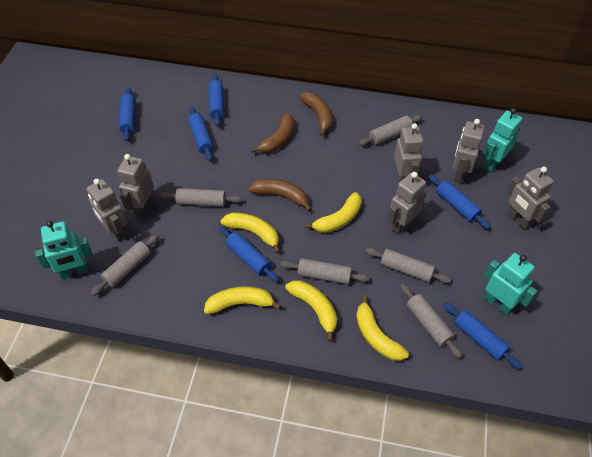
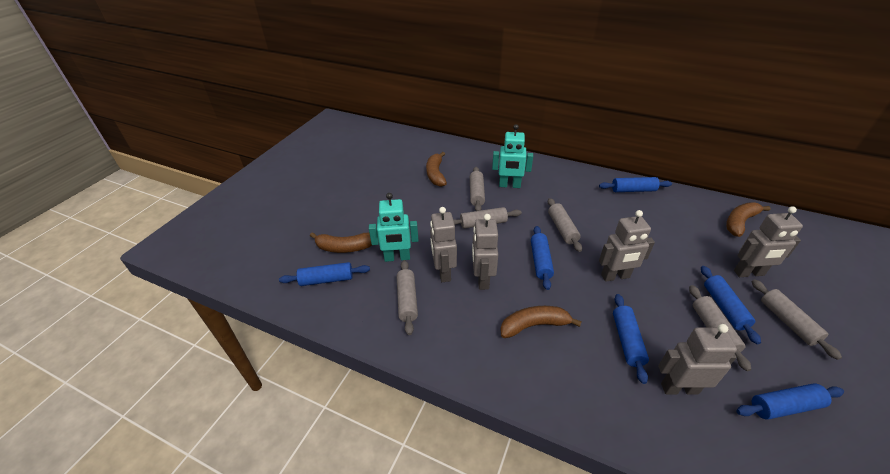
brown banana: 3 -> 4
grey robot: 6 -> 5
turquoise robot: 3 -> 2
yellow banana: 5 -> 0

